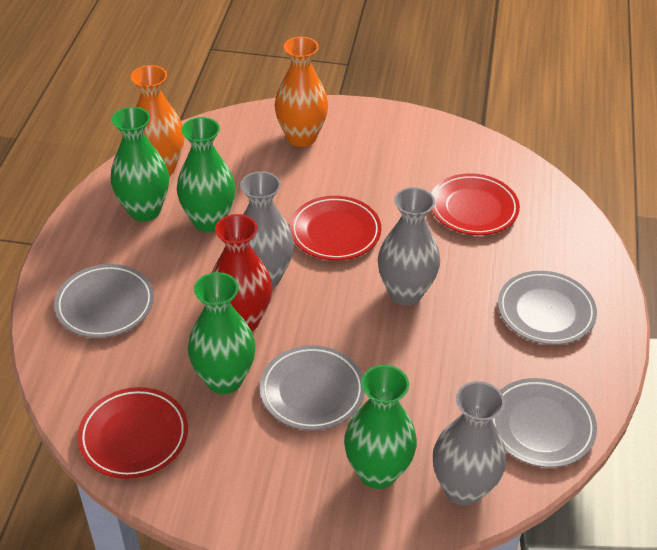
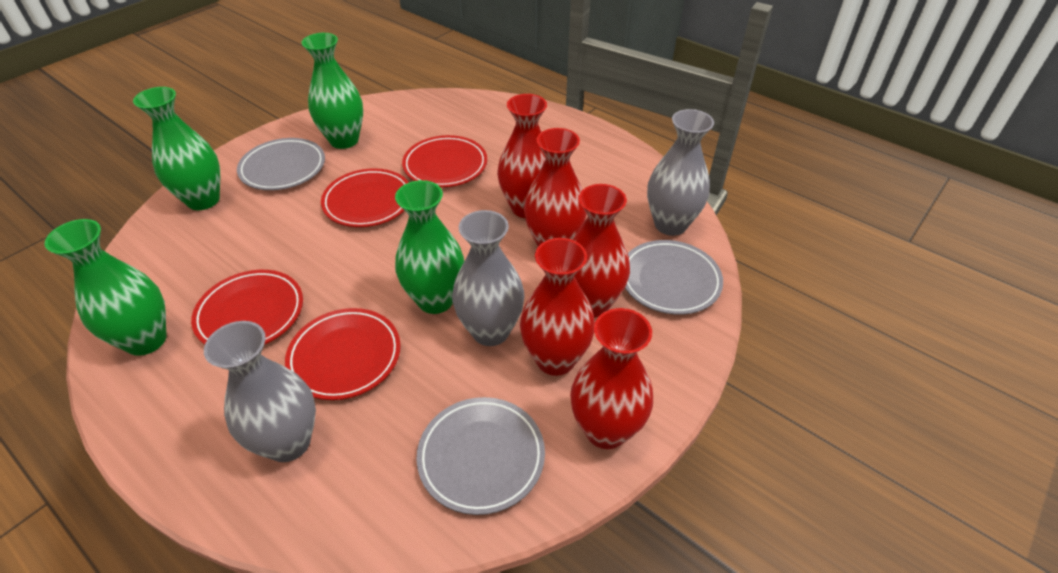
grey plate: 4 -> 3
orange vase: 2 -> 0
red plate: 3 -> 4
red vase: 1 -> 5

